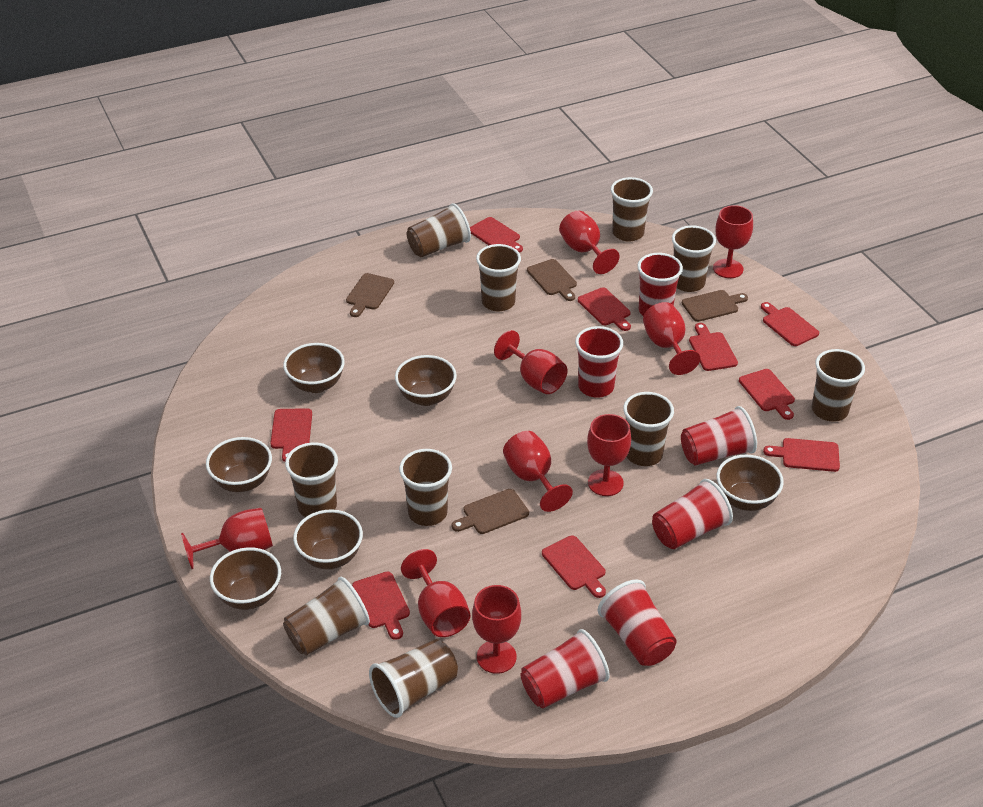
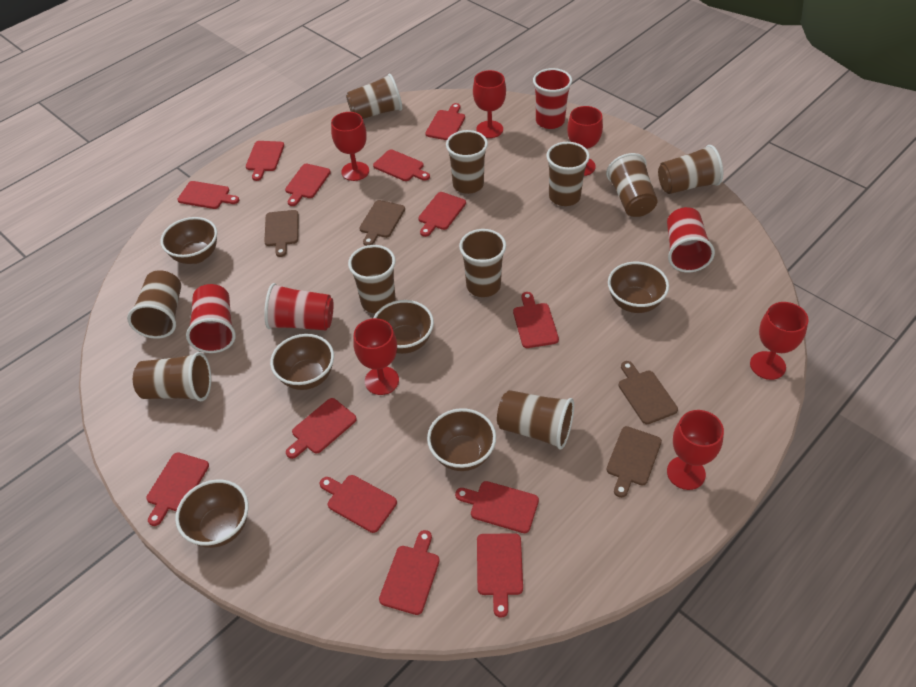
red cup: 6 -> 4
red cutting board: 9 -> 13
red goblet: 9 -> 6

